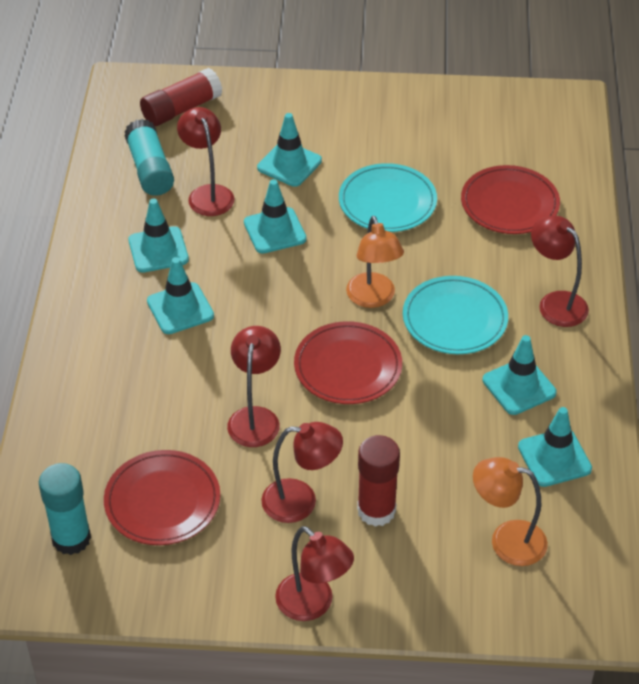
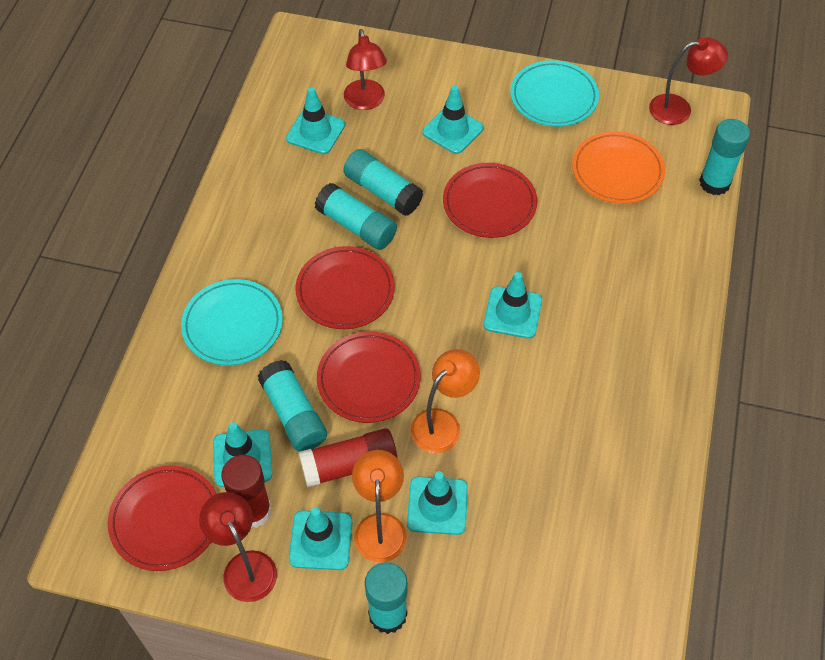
orange plate: 0 -> 1
red lamp: 5 -> 3
red plate: 3 -> 4
turquoise glue stick: 2 -> 5

